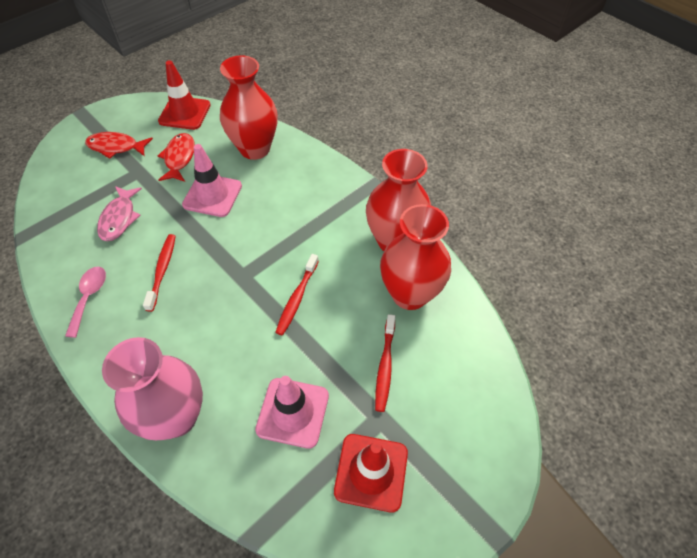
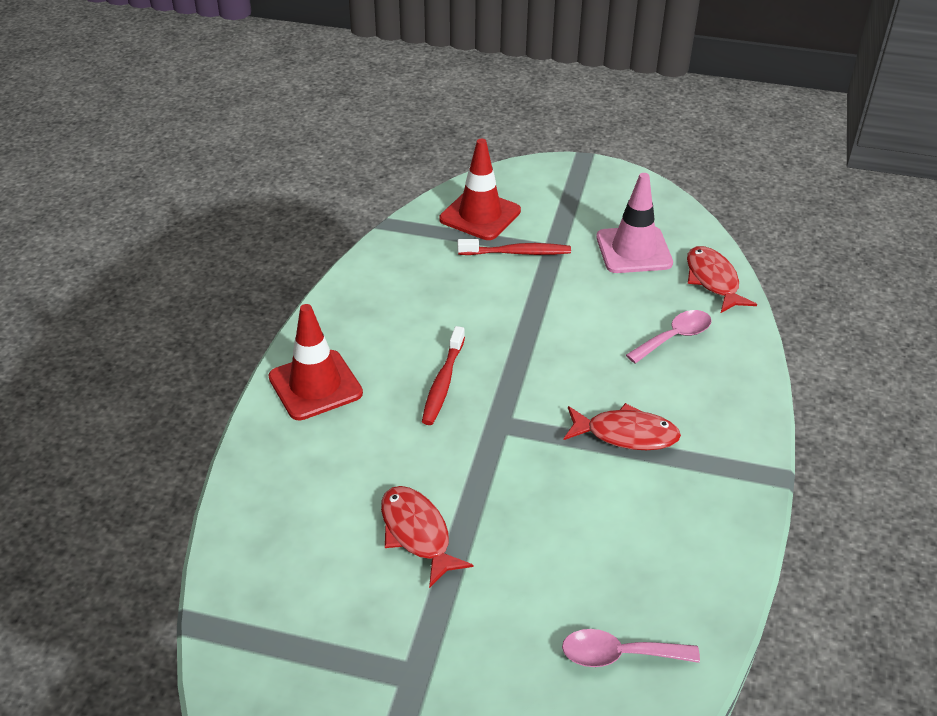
pink fish: 1 -> 0
pink spoon: 1 -> 2
pink traffic cone: 2 -> 1
pink vase: 1 -> 0
red fish: 2 -> 3
red toothbrush: 3 -> 2
red vase: 3 -> 0

